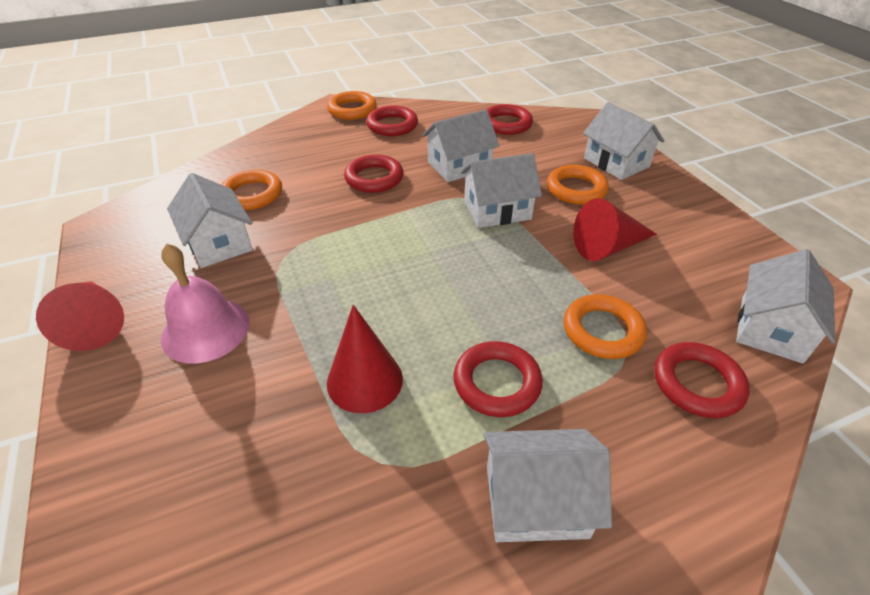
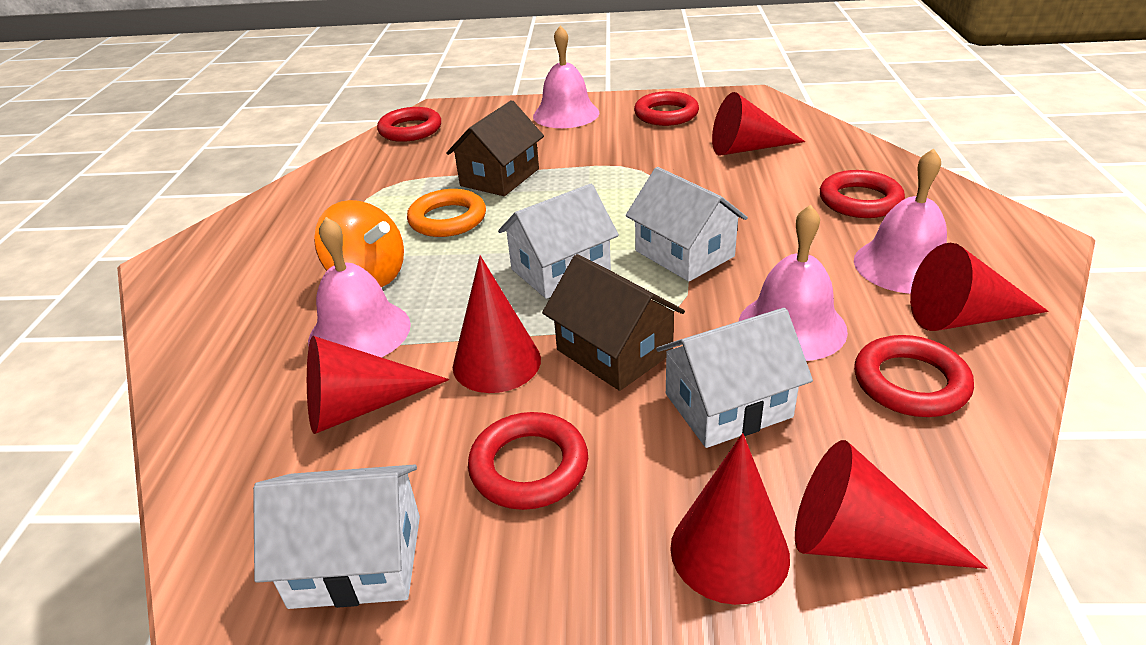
brown house: 0 -> 2
orange ring: 4 -> 1
orange spinning top: 0 -> 1
pink bell: 1 -> 4
red cone: 3 -> 6
white house: 6 -> 4

